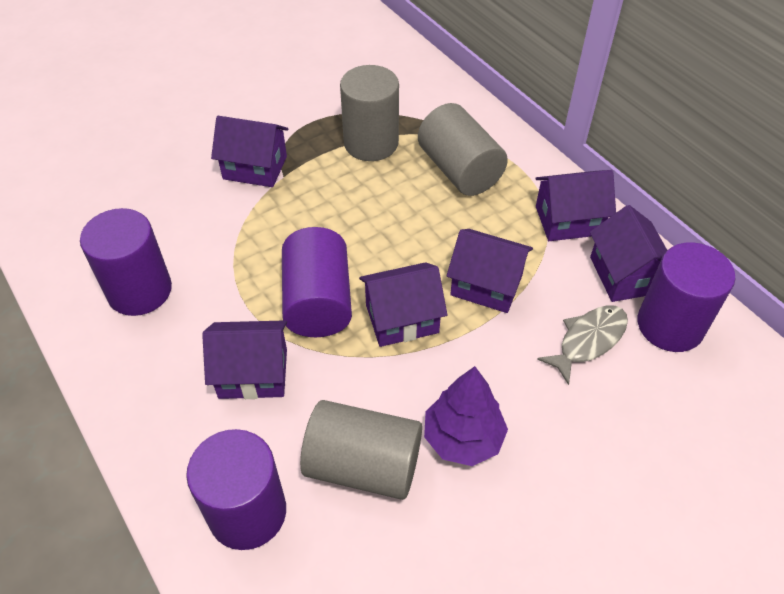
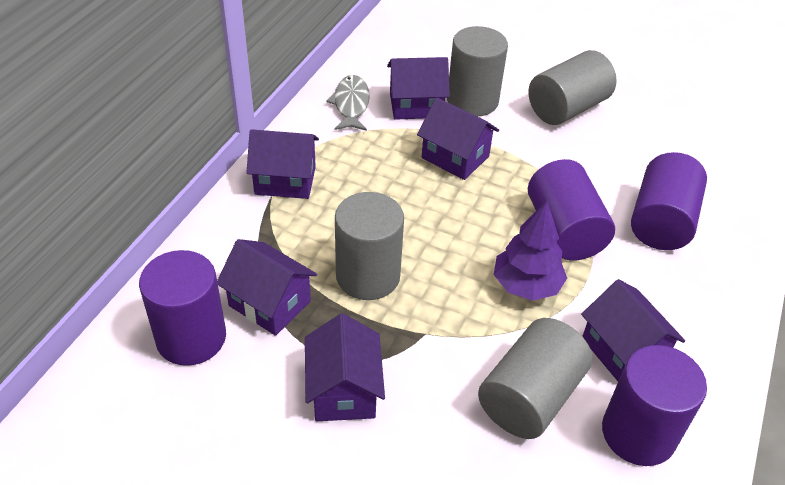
grey cylinder: 3 -> 4

